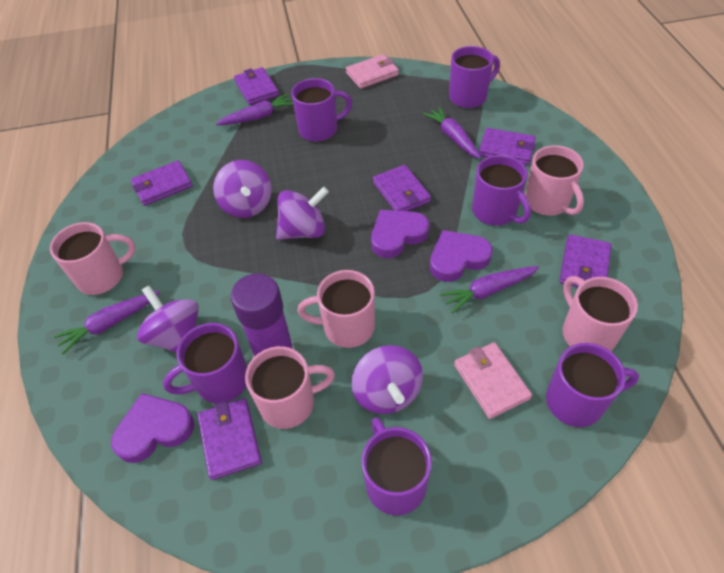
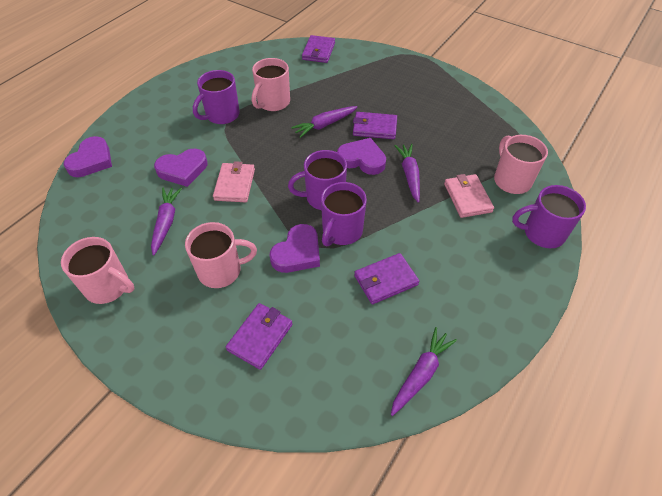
pink mug: 5 -> 4
purple glue stick: 1 -> 0
purple heart: 3 -> 4
purple mug: 6 -> 4
purple spinning top: 4 -> 0
purple wallet: 6 -> 4

